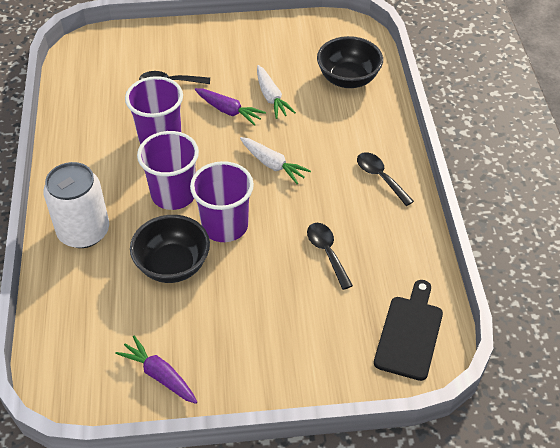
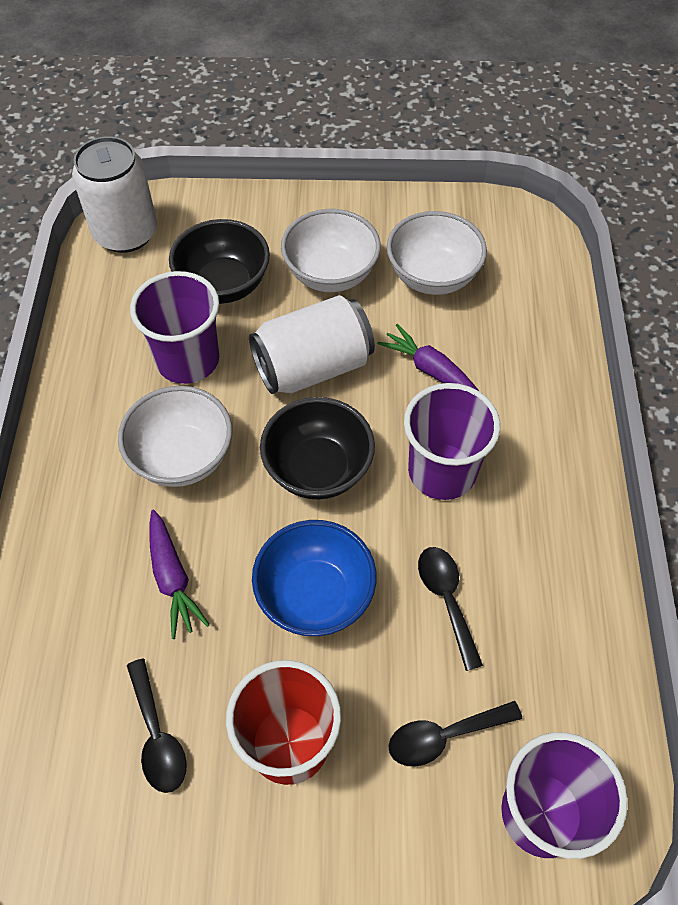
black cutting board: 1 -> 0
blue bowl: 0 -> 1
red cup: 0 -> 1
white bowl: 0 -> 3
white can: 1 -> 2
white carrot: 2 -> 0

